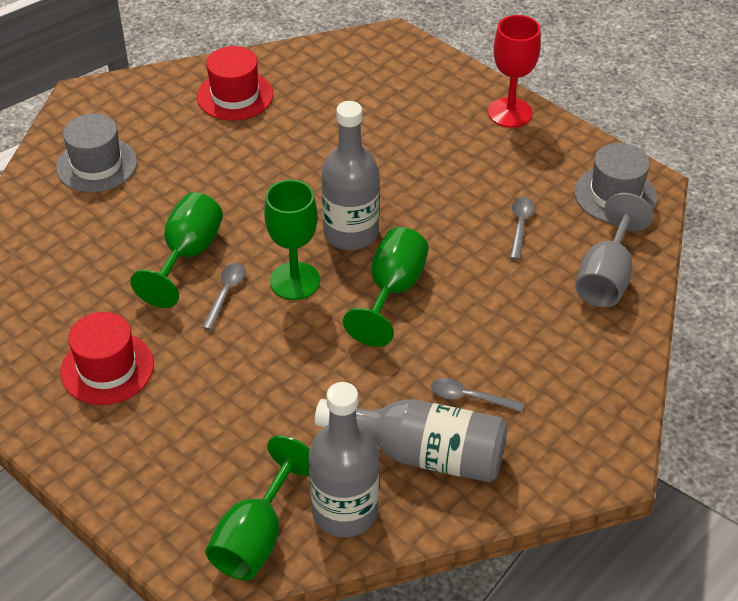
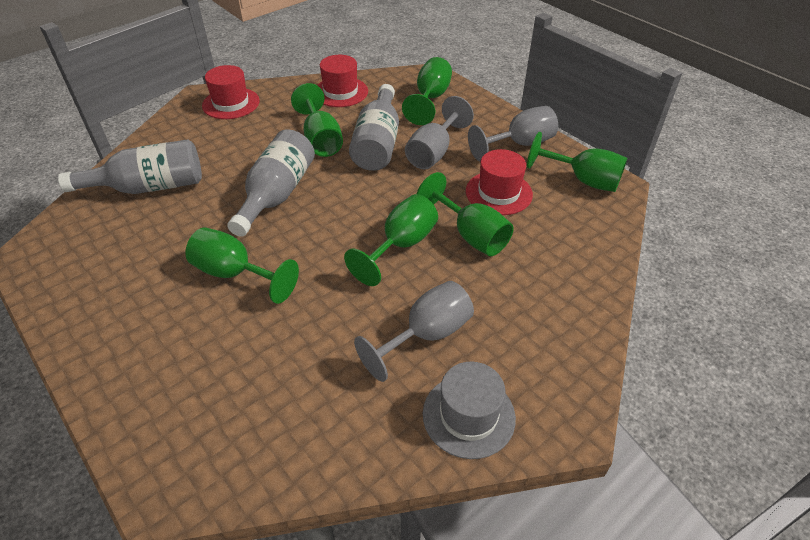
green goblet: 4 -> 6
grey goblet: 1 -> 3
grey hat: 2 -> 1
grey spoon: 3 -> 0
red goblet: 1 -> 0
red hat: 2 -> 3

